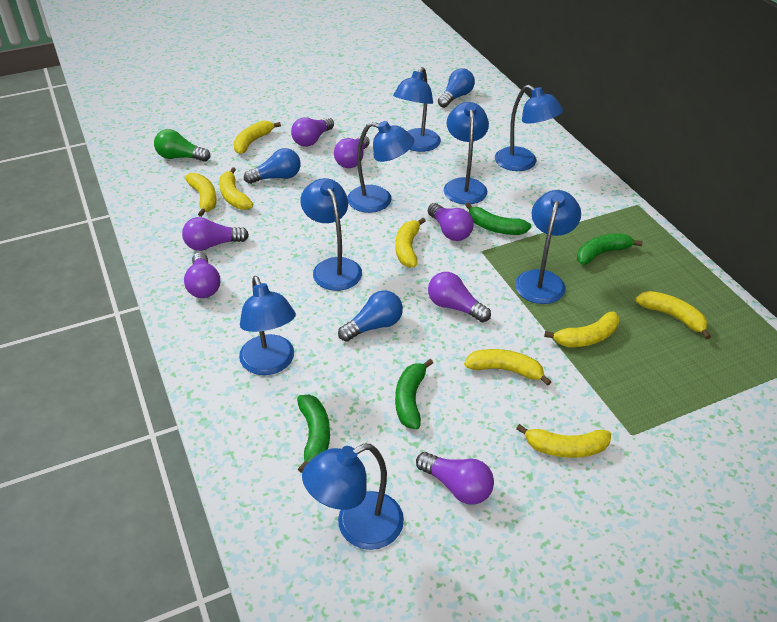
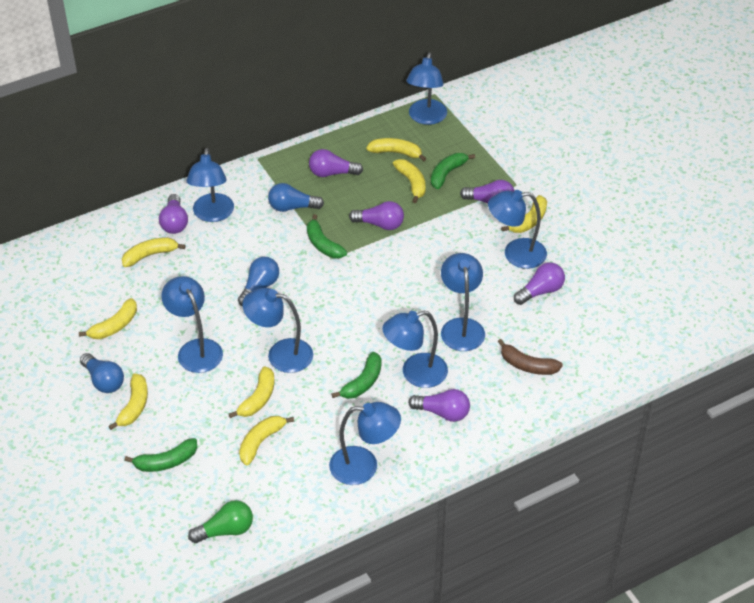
brown banana: 0 -> 1
purple light bulb: 7 -> 6

